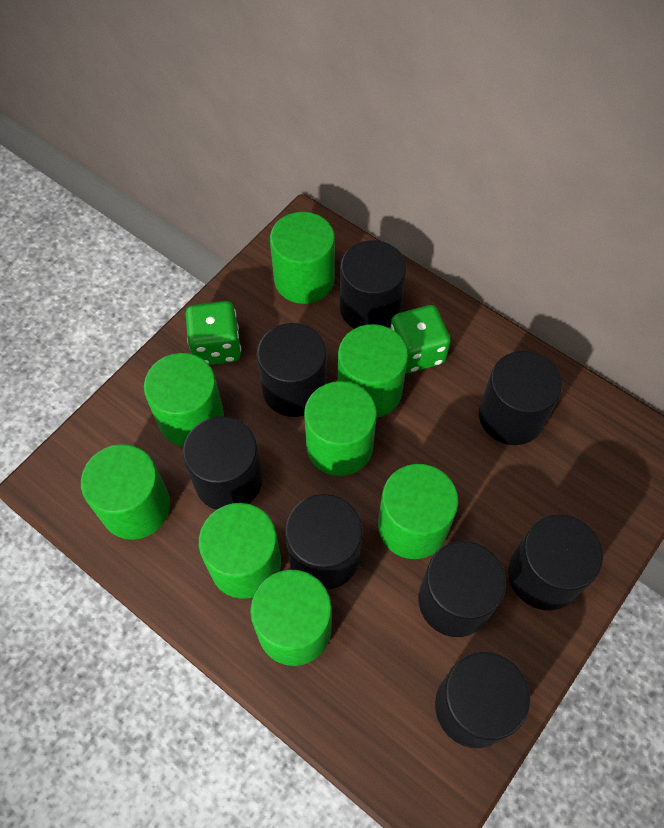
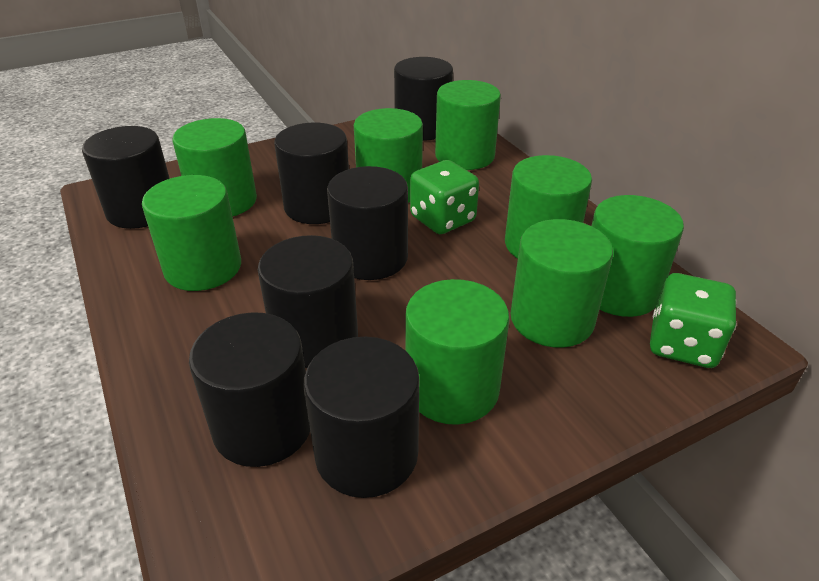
black cylinder: 8 -> 7

